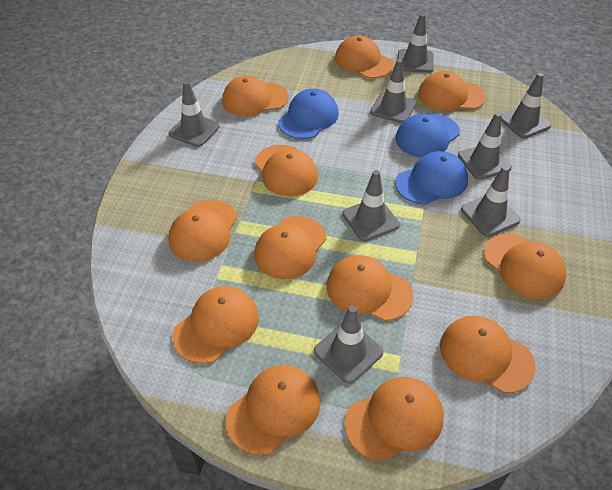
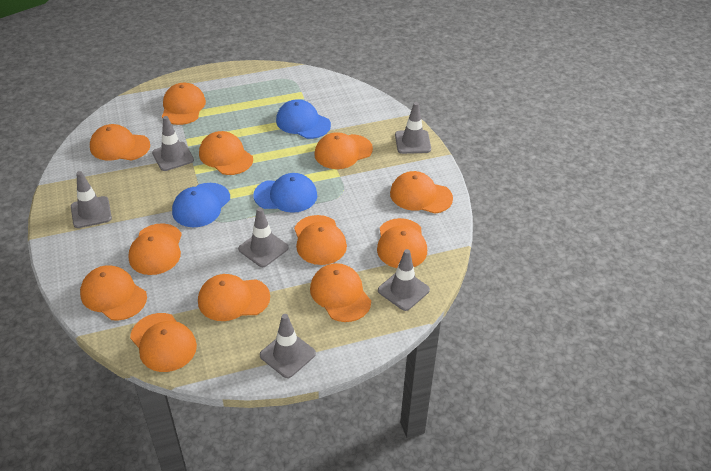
grey traffic cone: 8 -> 6

